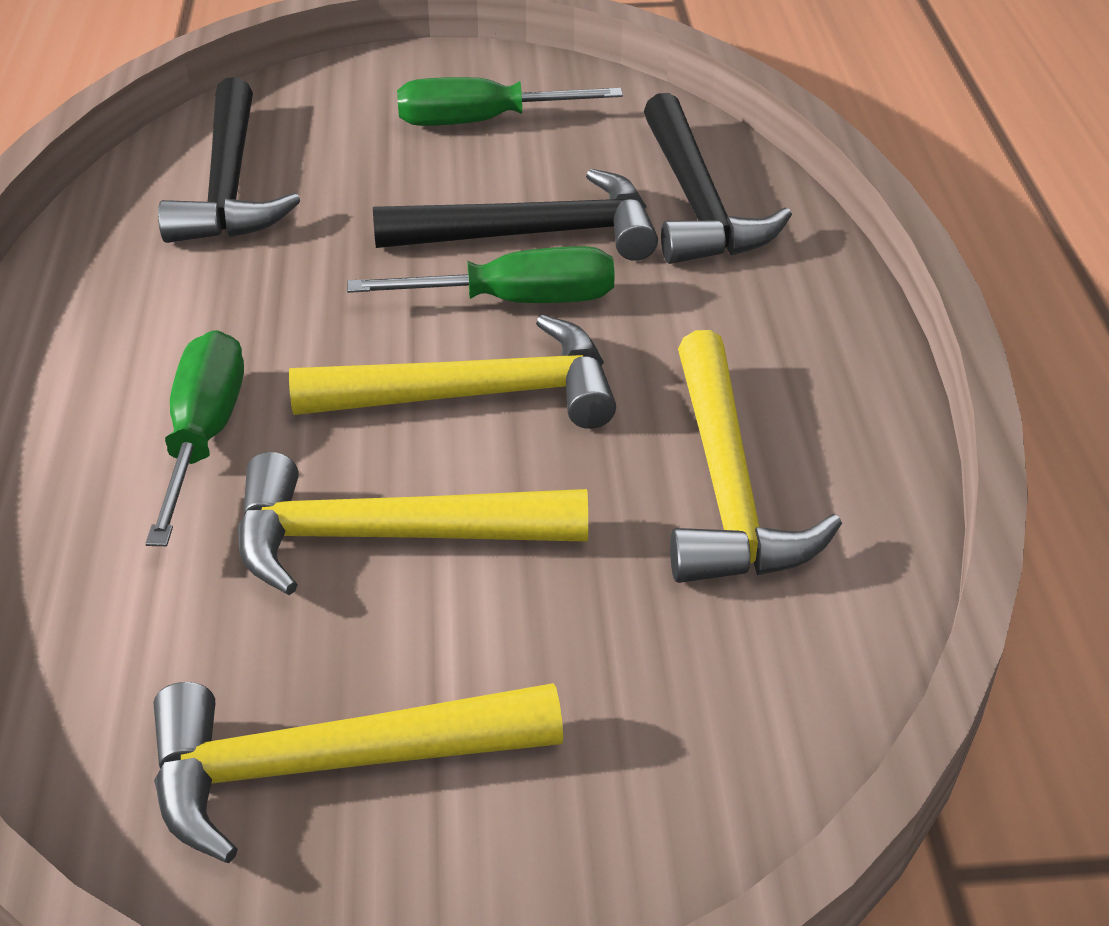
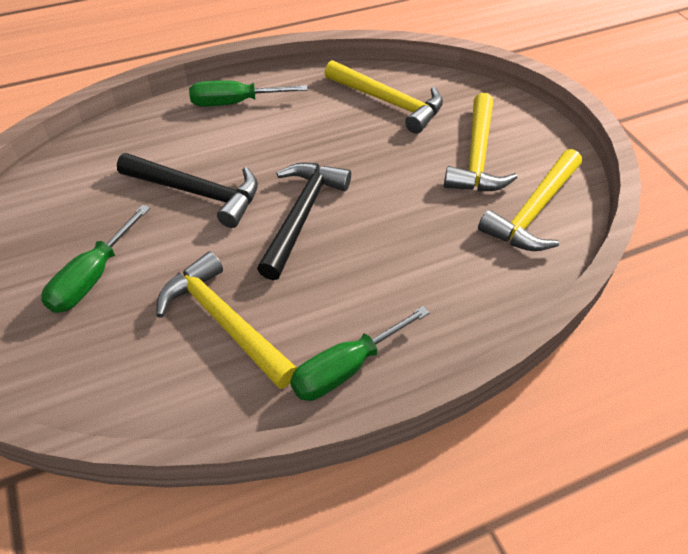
black hammer: 3 -> 2

